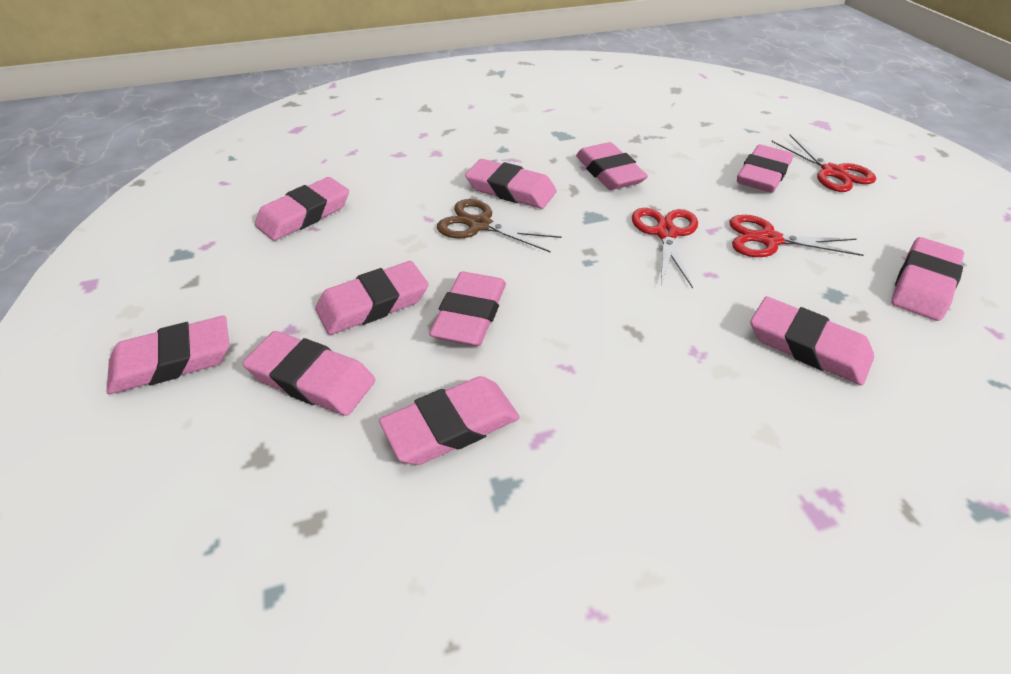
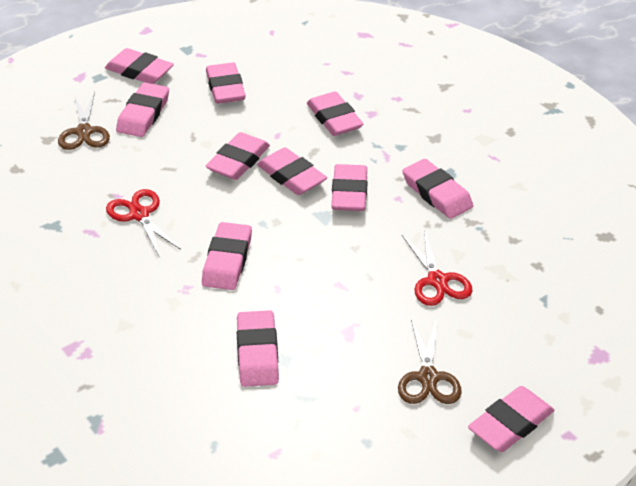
brown scissors: 1 -> 2
red scissors: 3 -> 2

